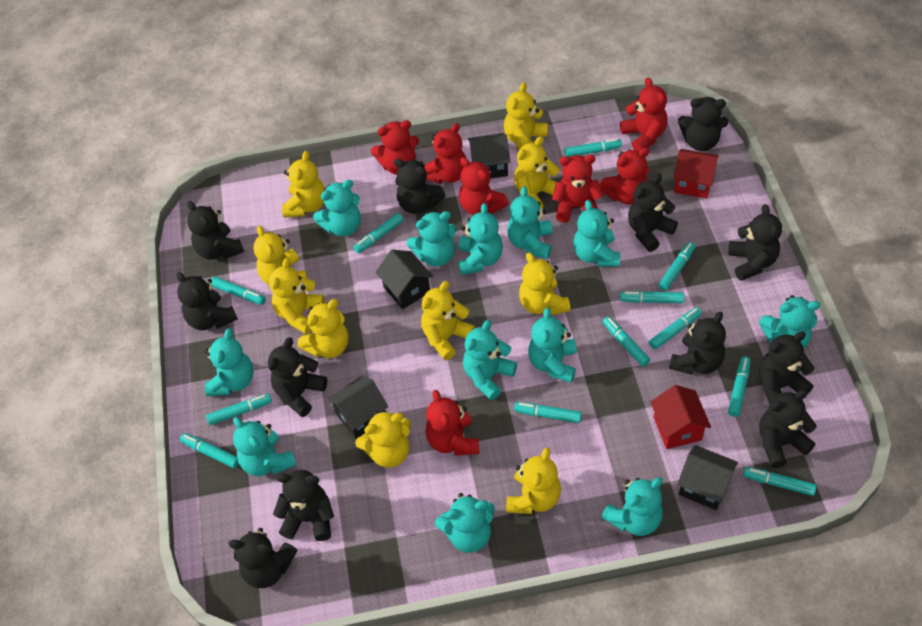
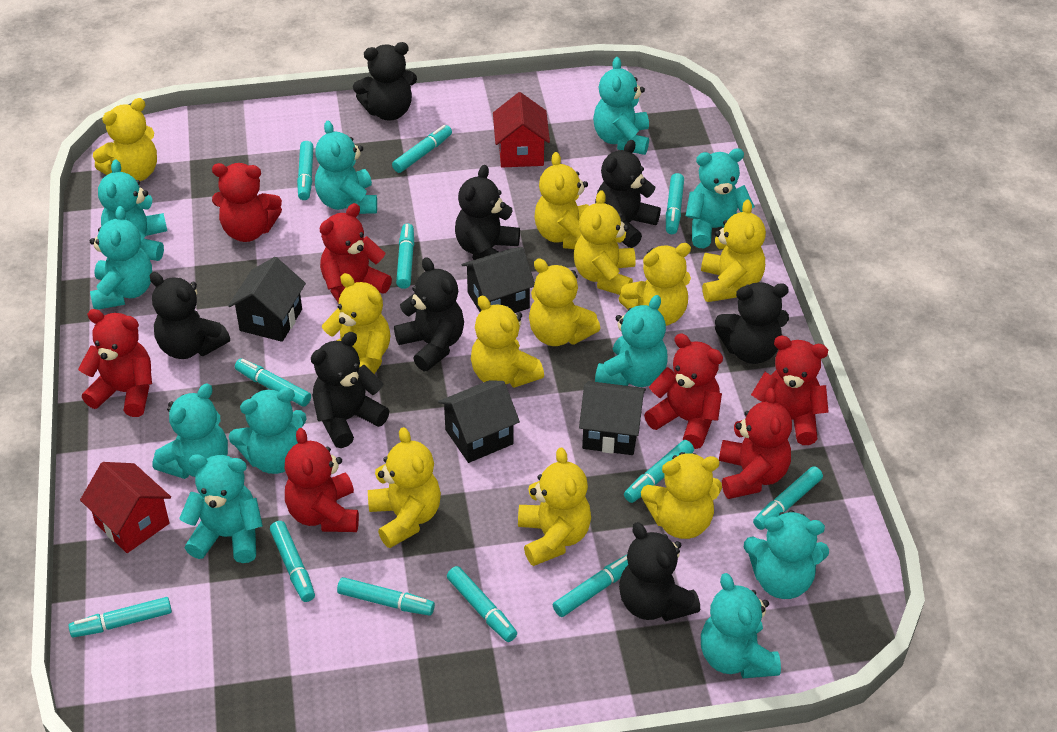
black teddy bear: 12 -> 8
turquoise teddy bear: 12 -> 11
yellow teddy bear: 10 -> 11

